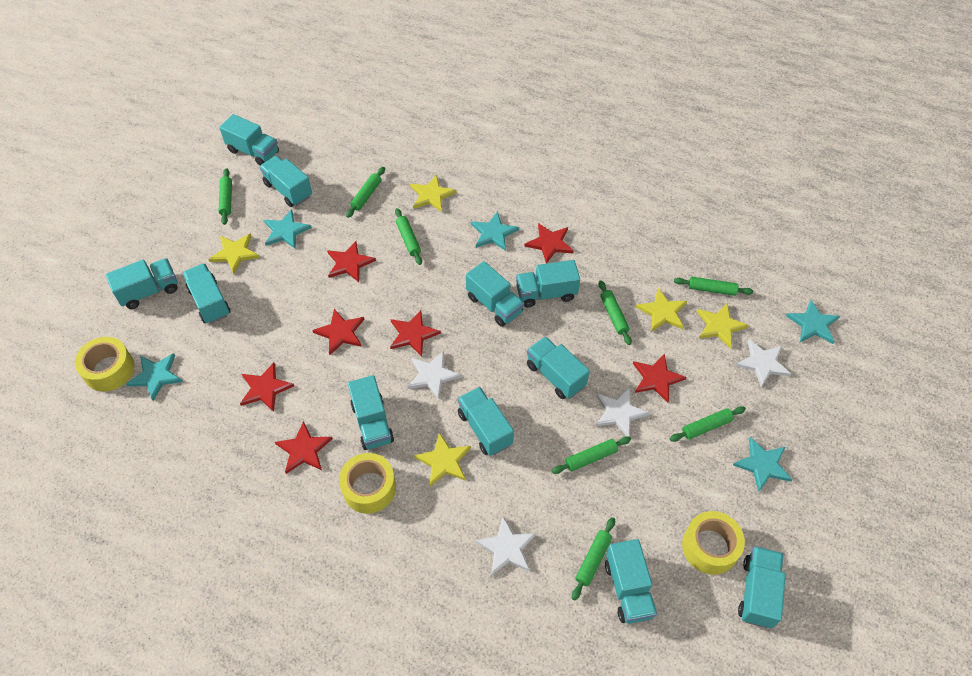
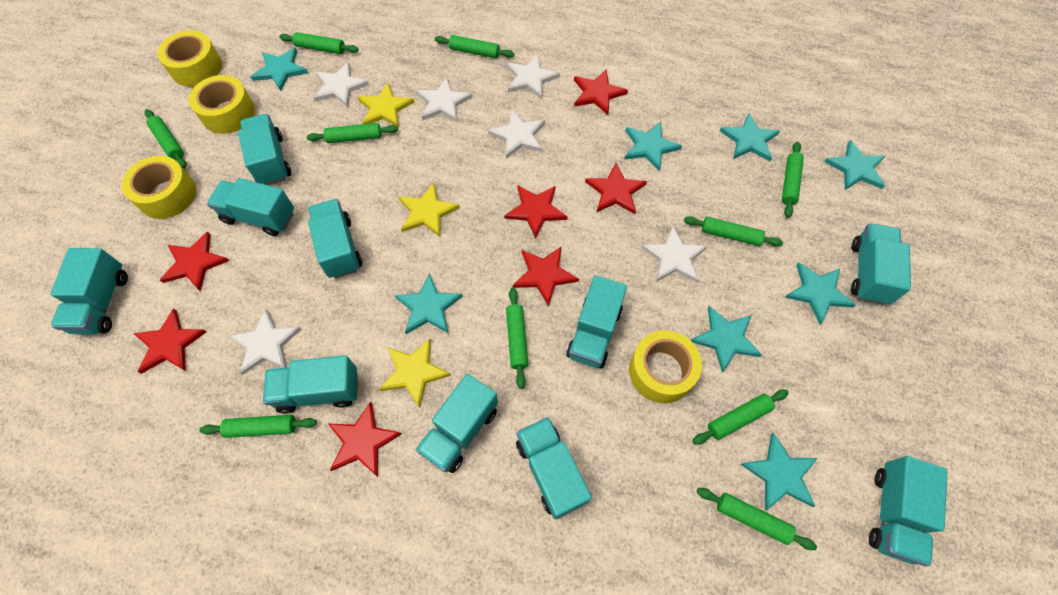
green rolling pin: 8 -> 10
turquoise star: 5 -> 8
turquoise truck: 11 -> 10
white star: 4 -> 6
yellow star: 5 -> 3
yellow tape: 3 -> 4

